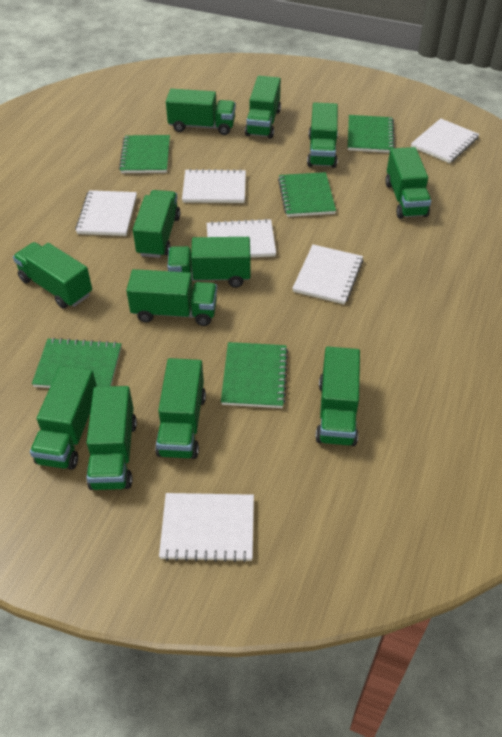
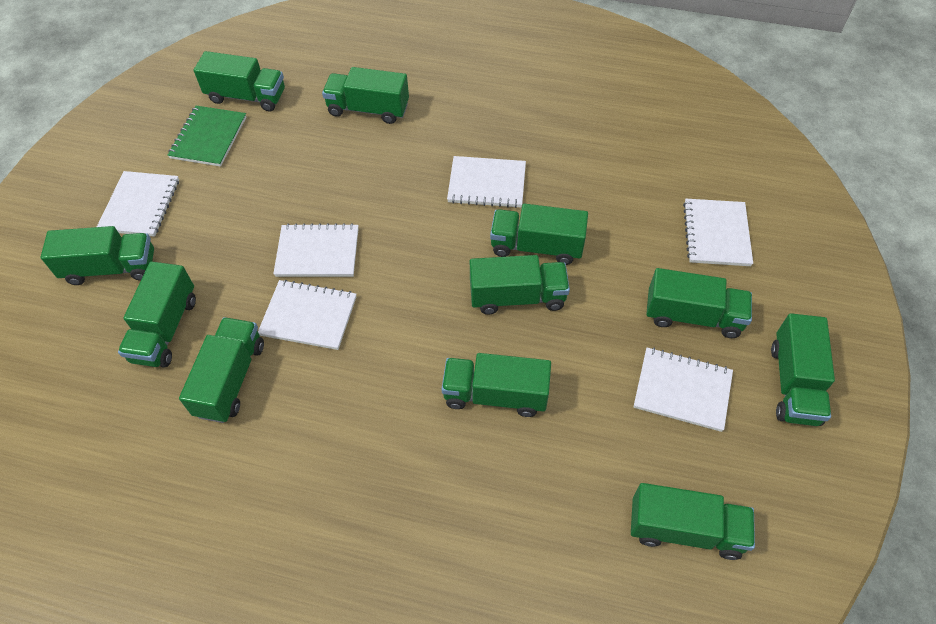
green notebook: 5 -> 1
green truck: 12 -> 11

